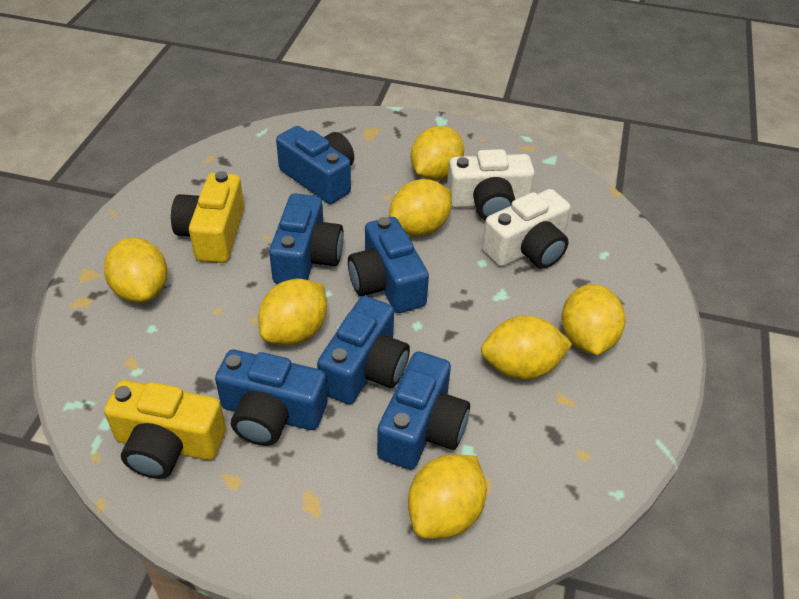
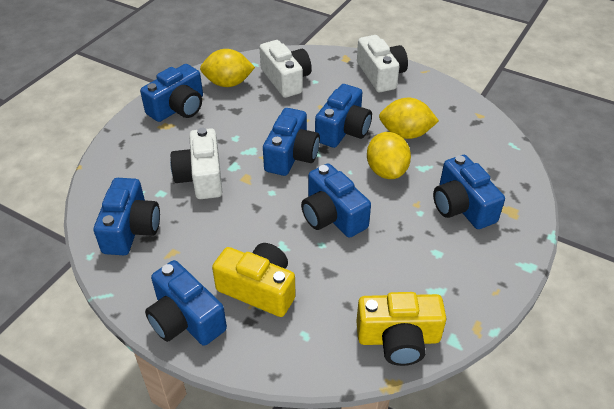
blue camera: 6 -> 7
white camera: 2 -> 3
yellow lemon: 7 -> 3

